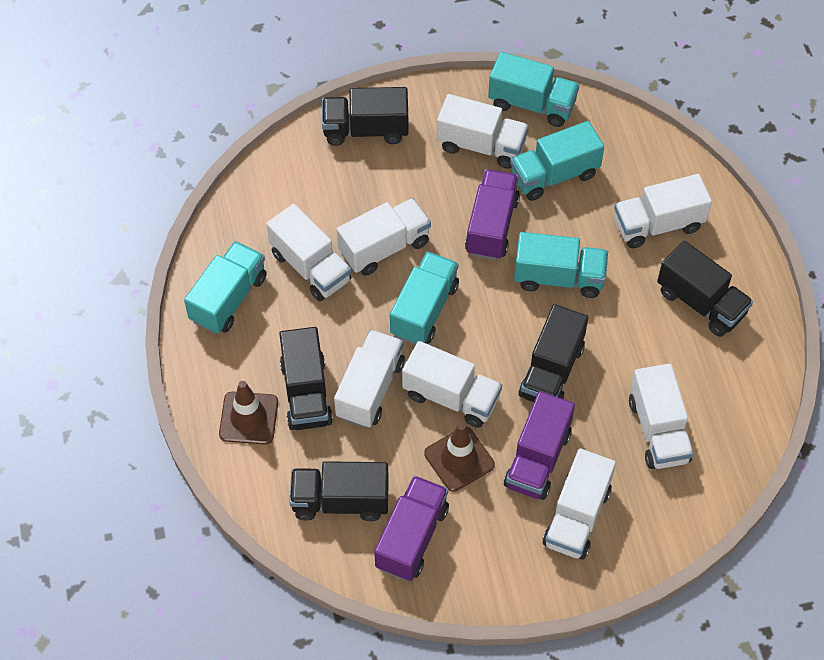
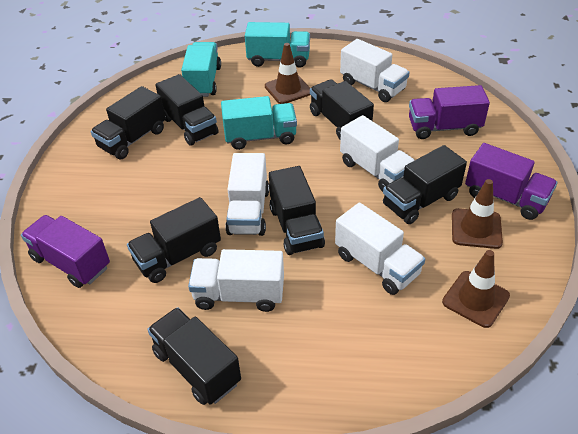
black truck: 5 -> 7
brown traffic cone: 2 -> 3
turquoise truck: 5 -> 3
white truck: 8 -> 5

